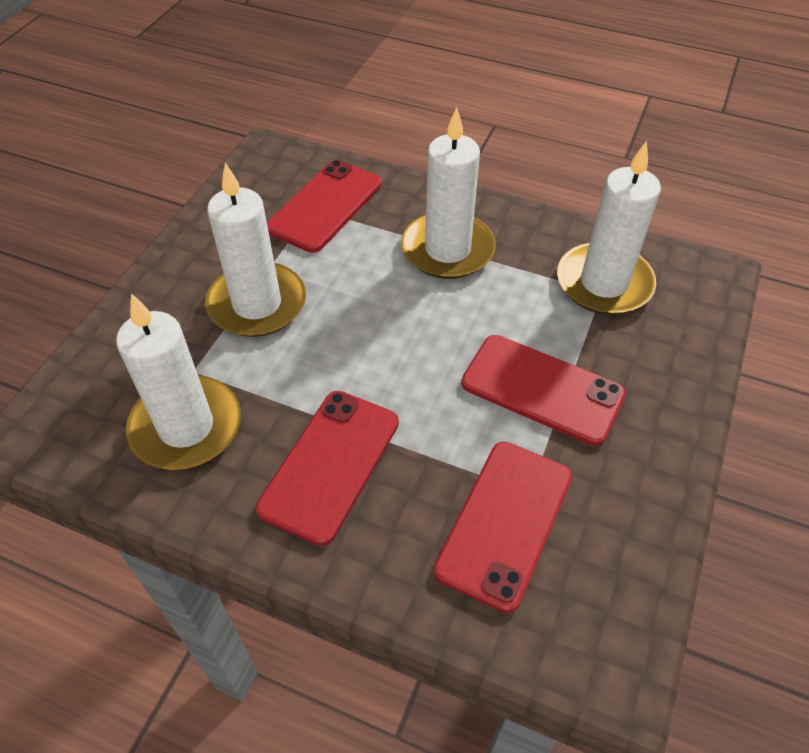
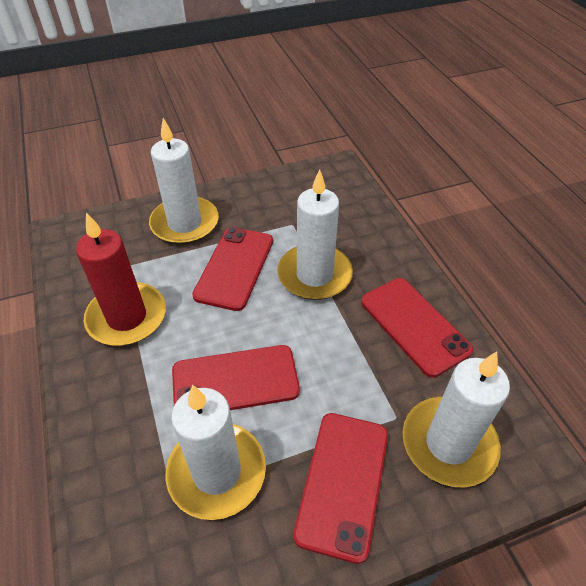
red candle: 0 -> 1

